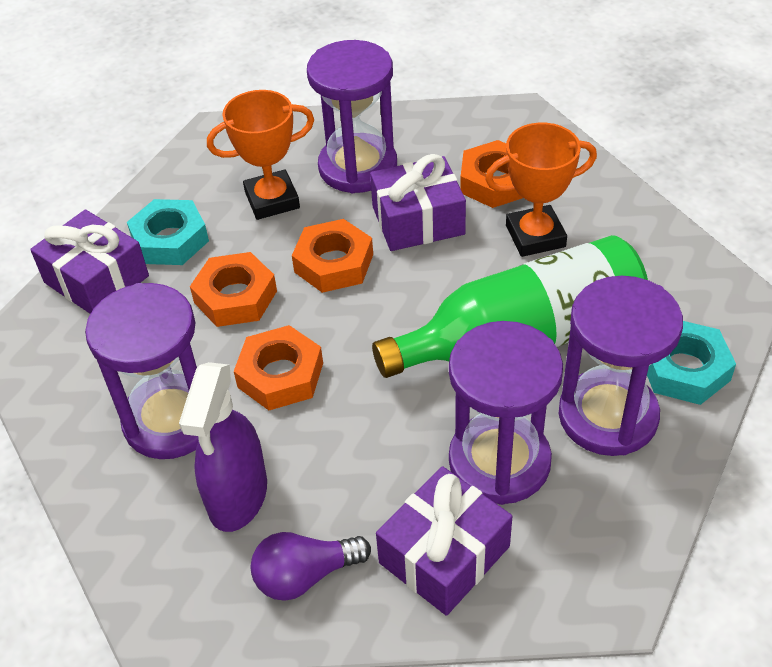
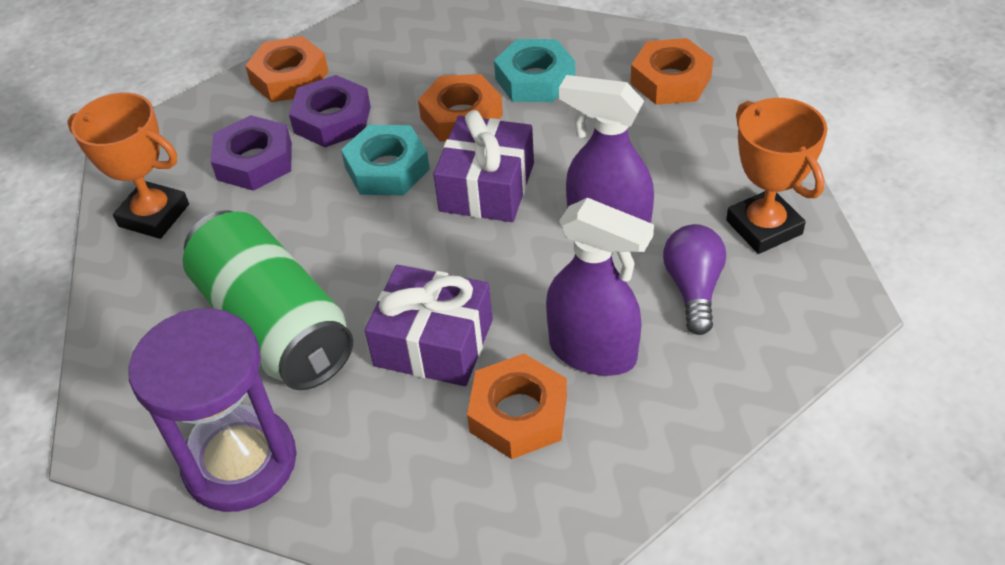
green bottle: 1 -> 0
green can: 0 -> 1
purple gift: 3 -> 2
purple hourglass: 4 -> 1
purple nut: 0 -> 2
purple spray bottle: 1 -> 2

